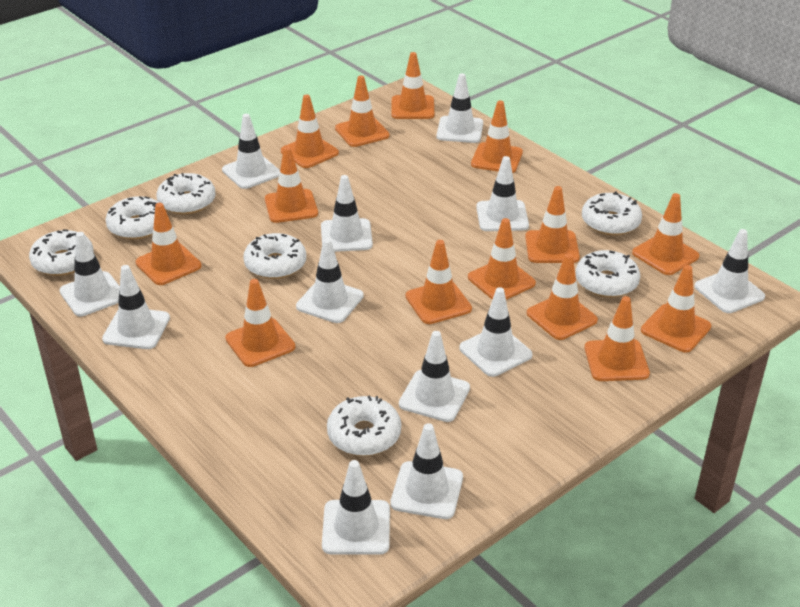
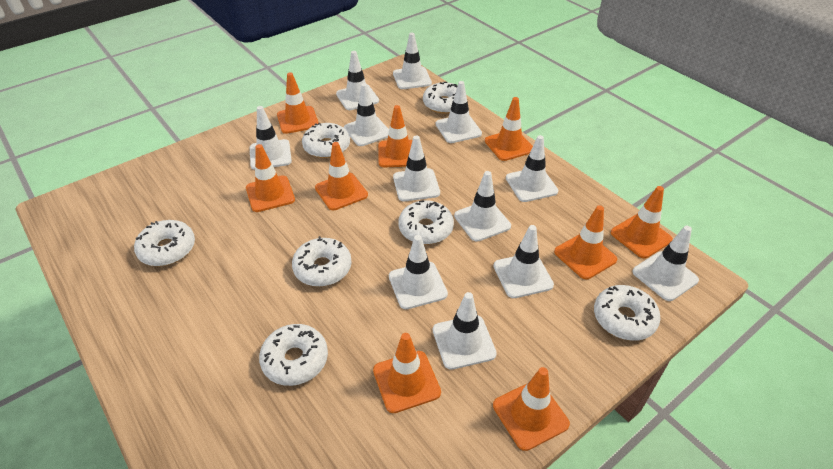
orange traffic cone: 14 -> 9

